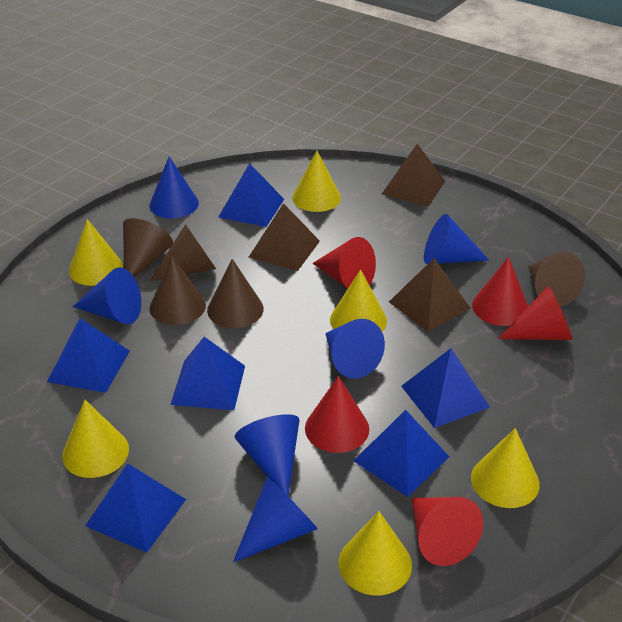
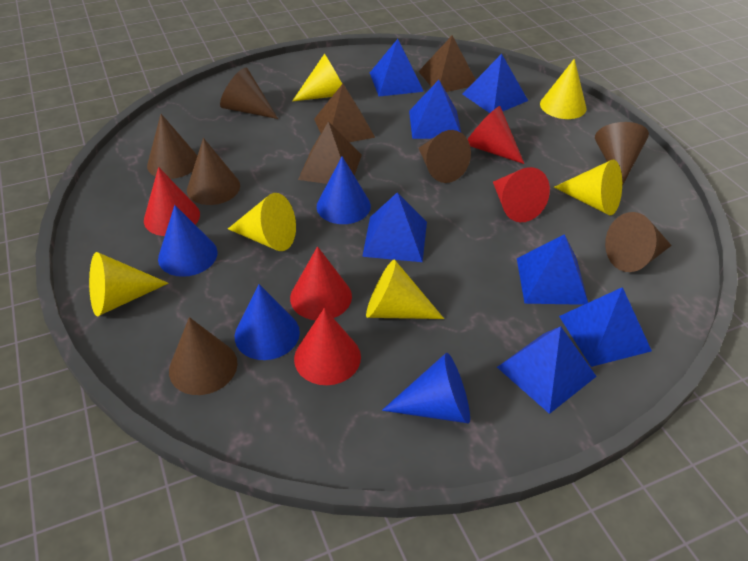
blue cone: 6 -> 4
blue pyramid: 6 -> 7
brown cone: 5 -> 7

